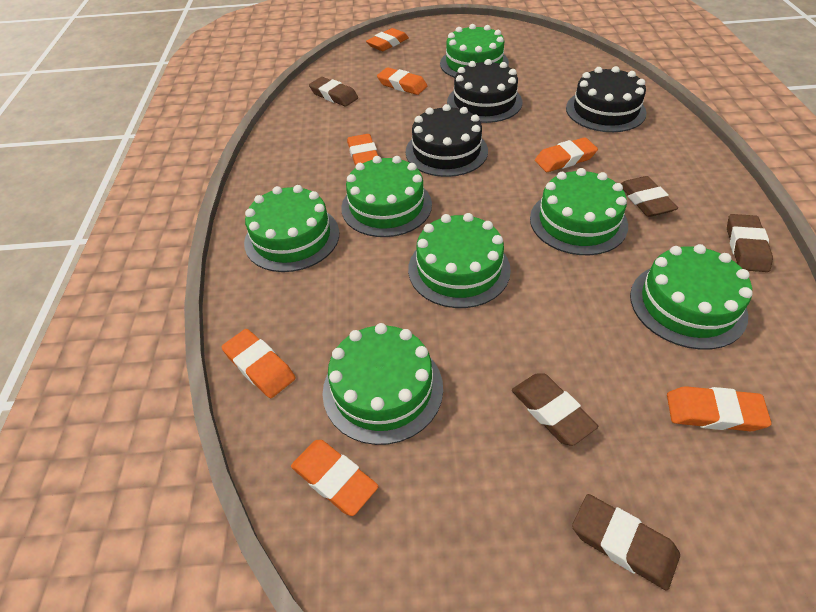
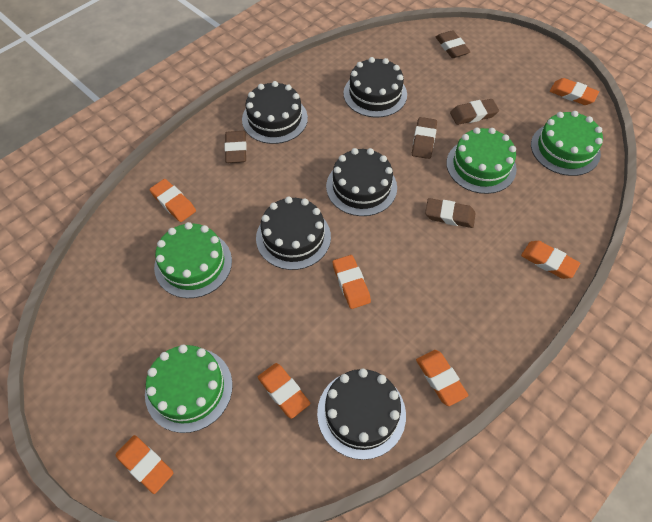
black cake: 3 -> 5
green cake: 7 -> 4

